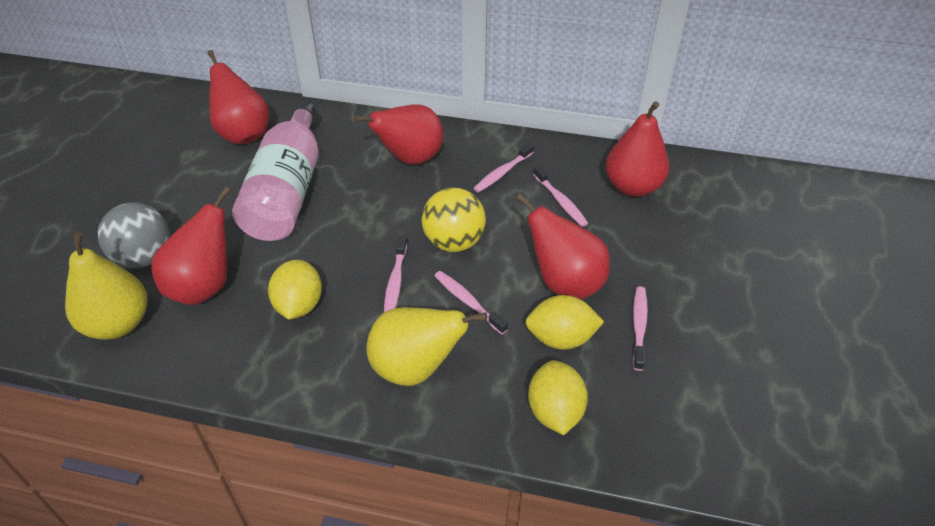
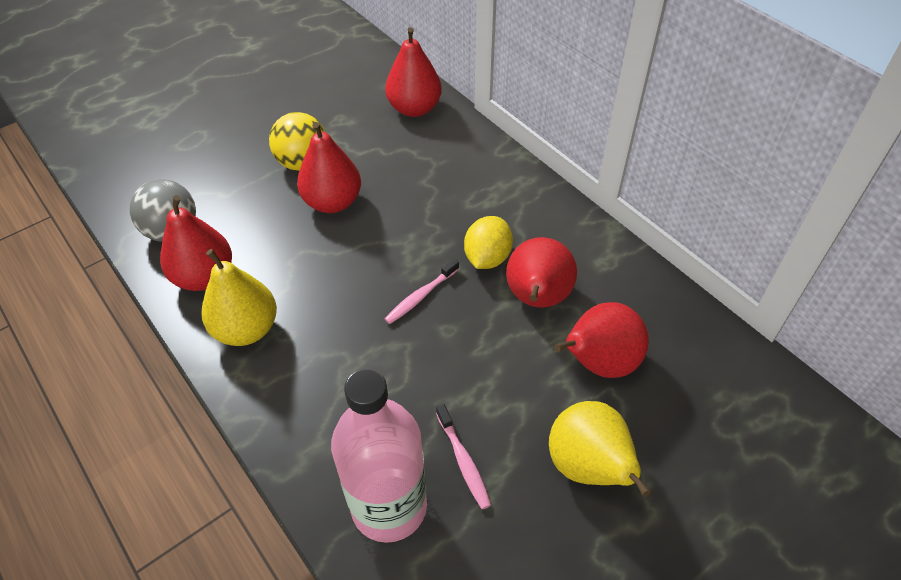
pink toothbrush: 5 -> 2
yellow lemon: 3 -> 1

